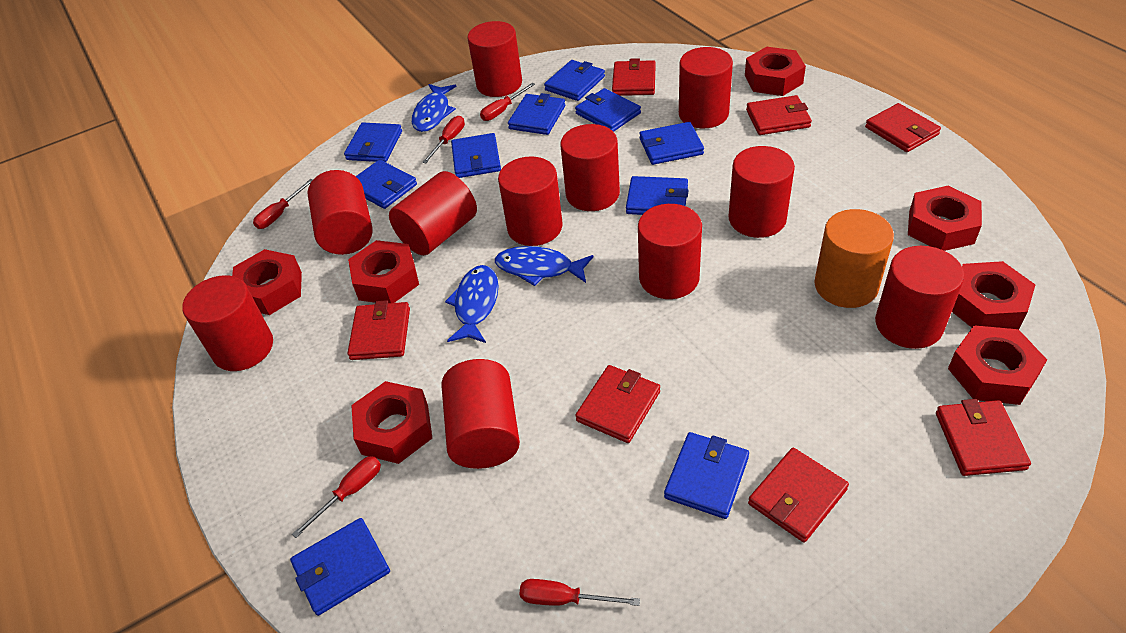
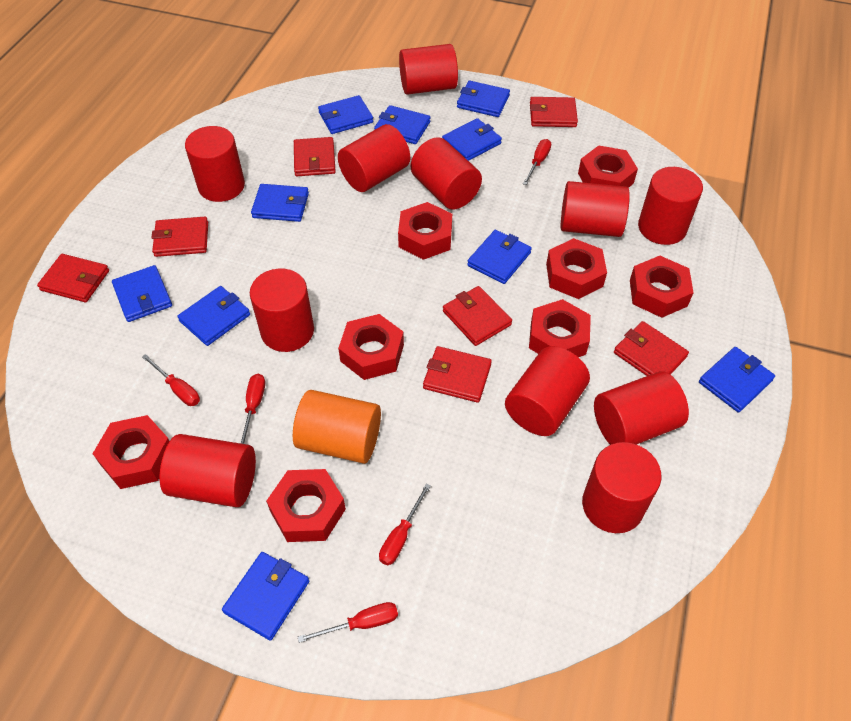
blue fish: 3 -> 0
red nut: 7 -> 8

